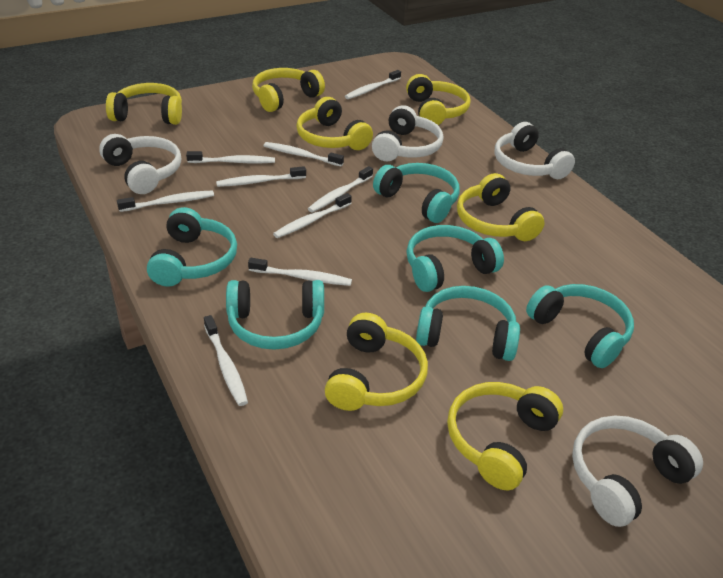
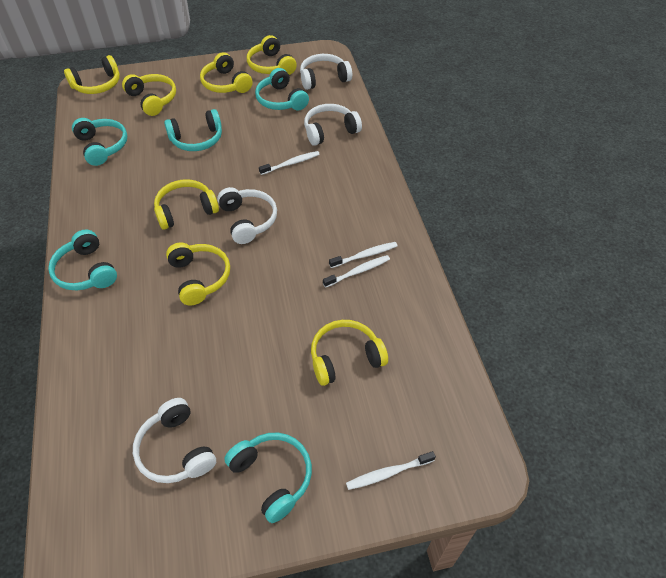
turquoise headphones: 6 -> 5
white toothbrush: 9 -> 4

